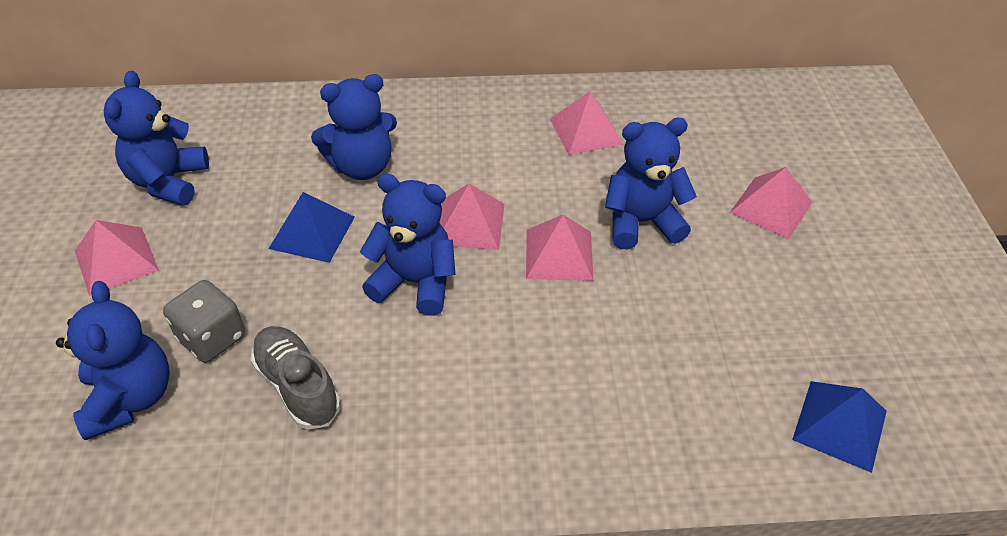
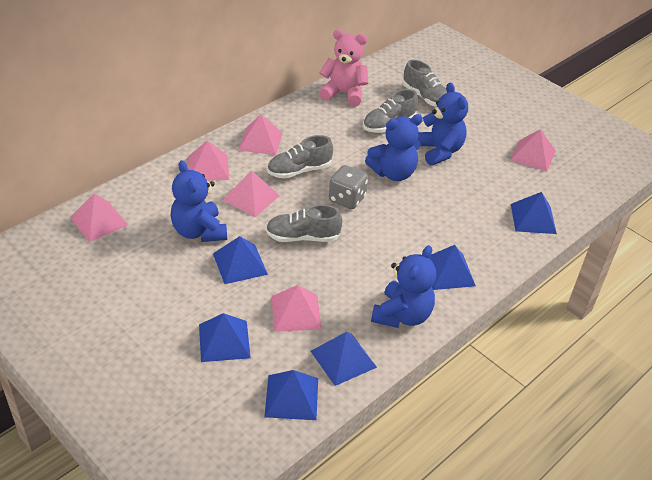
blue pyramid: 2 -> 6
blue teddy bear: 5 -> 4
grey shoe: 1 -> 4
pink pyramid: 5 -> 6
pink teddy bear: 0 -> 1

